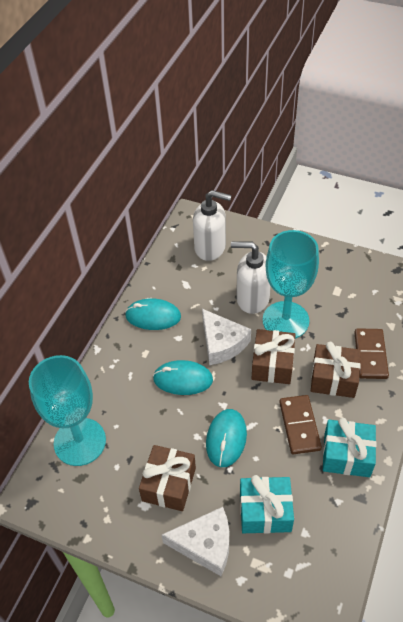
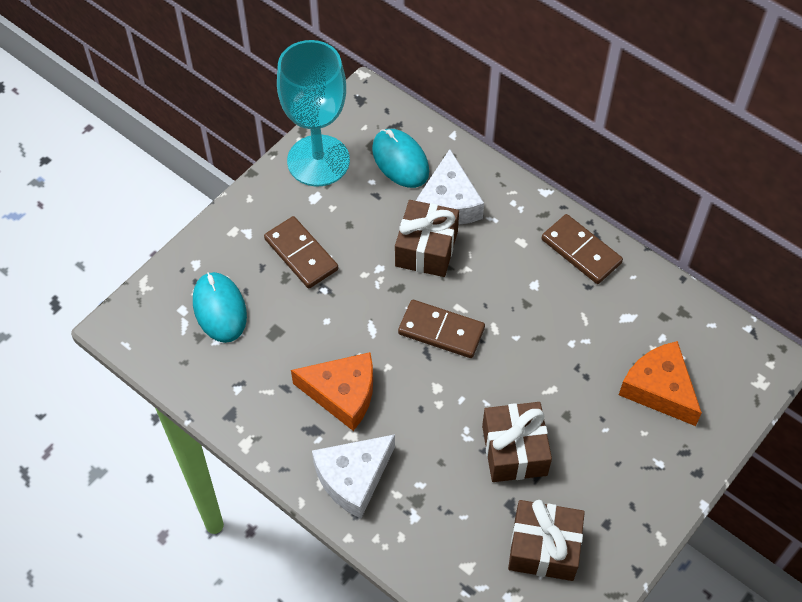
brown domino: 2 -> 3
orange cheese: 0 -> 2
turquoise gift: 2 -> 0
turquoise goblet: 2 -> 1
turquoise mouse: 3 -> 2
white soap dispenser: 2 -> 0

